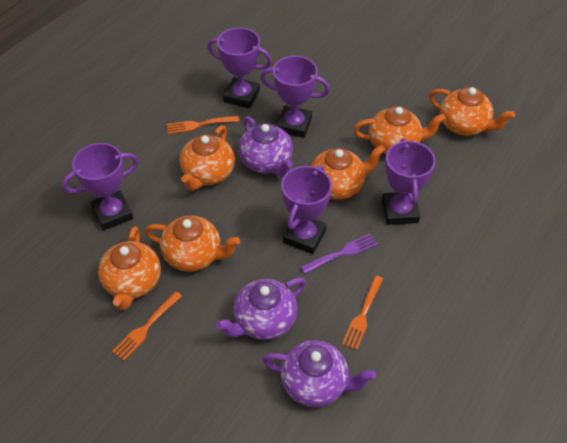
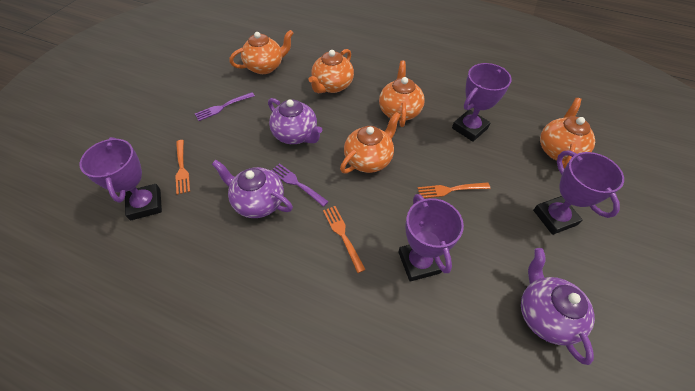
orange teapot: 6 -> 5
purple fork: 1 -> 2
purple trophy: 5 -> 4

